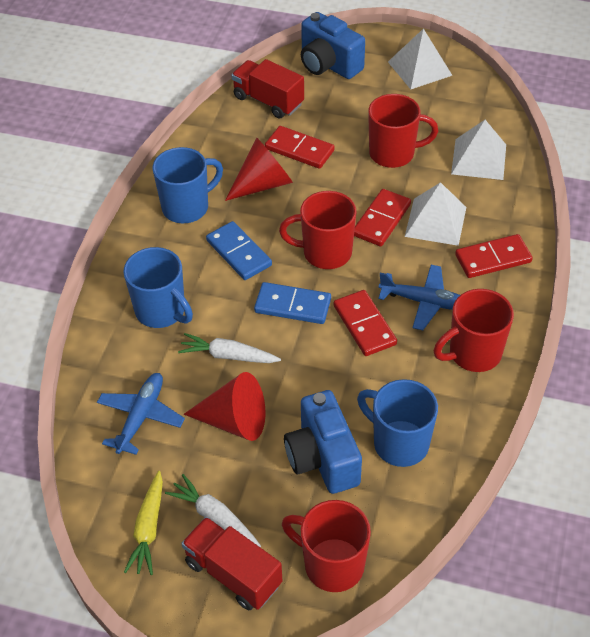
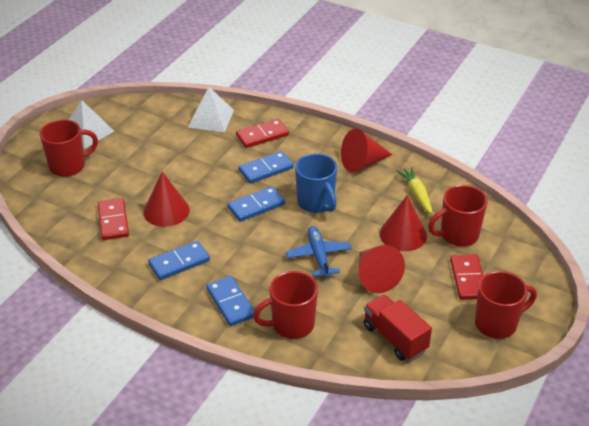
blue camera: 2 -> 0
blue domino: 2 -> 4
blue mug: 3 -> 1
blue plane: 2 -> 1
red cone: 2 -> 4
red domino: 4 -> 3
red truck: 2 -> 1
white carrot: 2 -> 0
white pyramid: 3 -> 2

